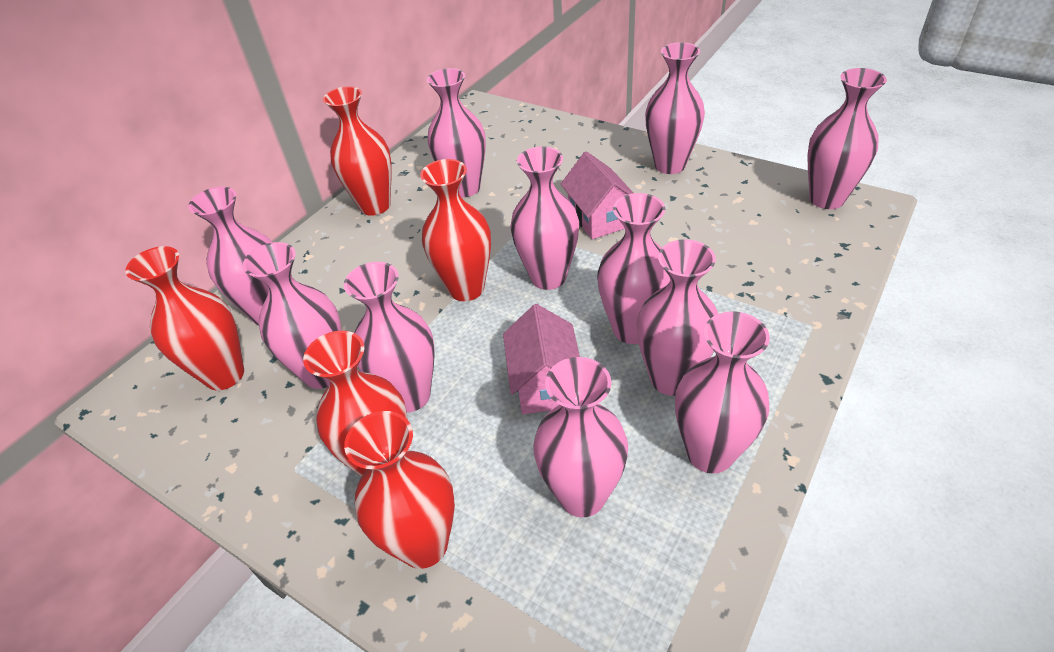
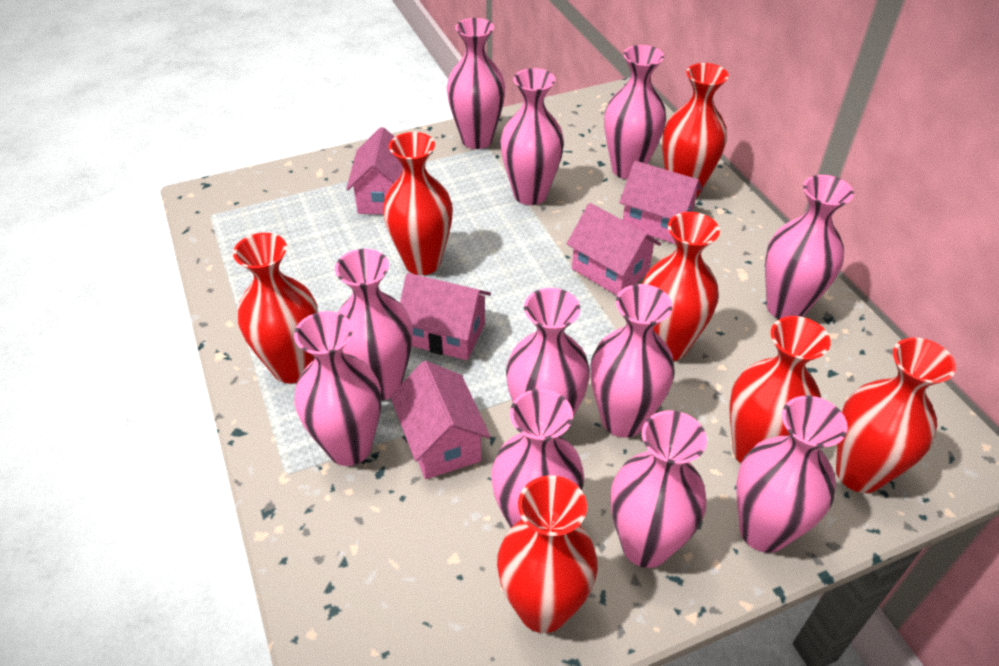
pink house: 2 -> 5
red vase: 5 -> 7

